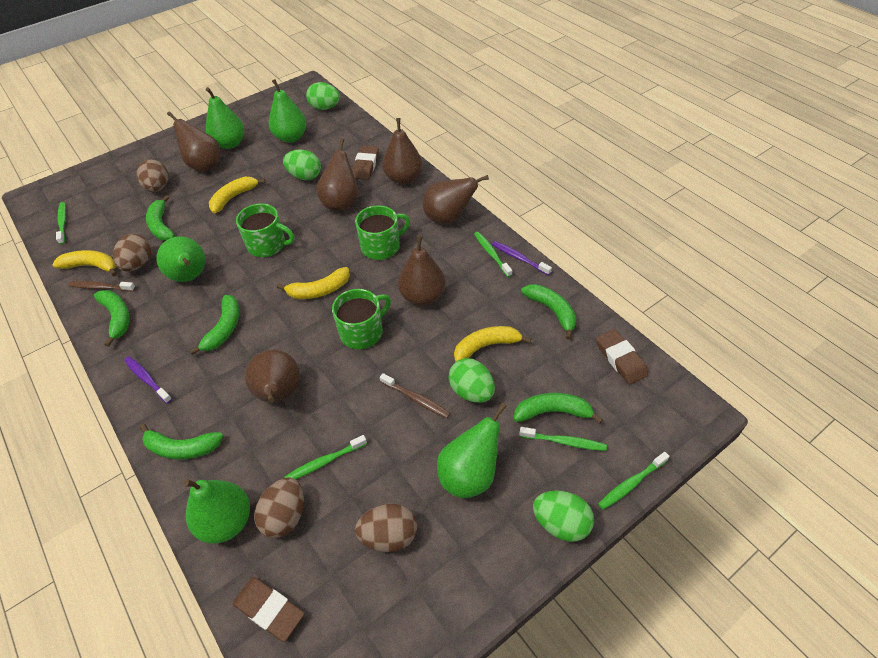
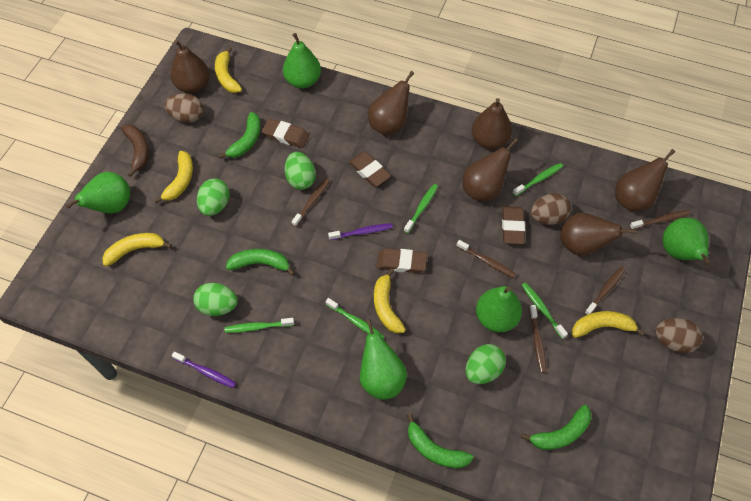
brown banana: 0 -> 1
brown egg: 4 -> 3
brown eraser: 3 -> 4
brown toothbrush: 2 -> 5
green banana: 6 -> 4
green mug: 3 -> 0
yellow banana: 4 -> 5

